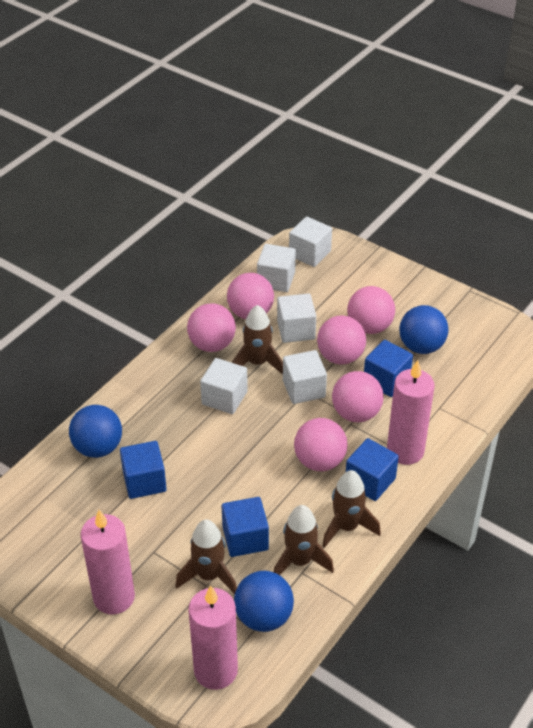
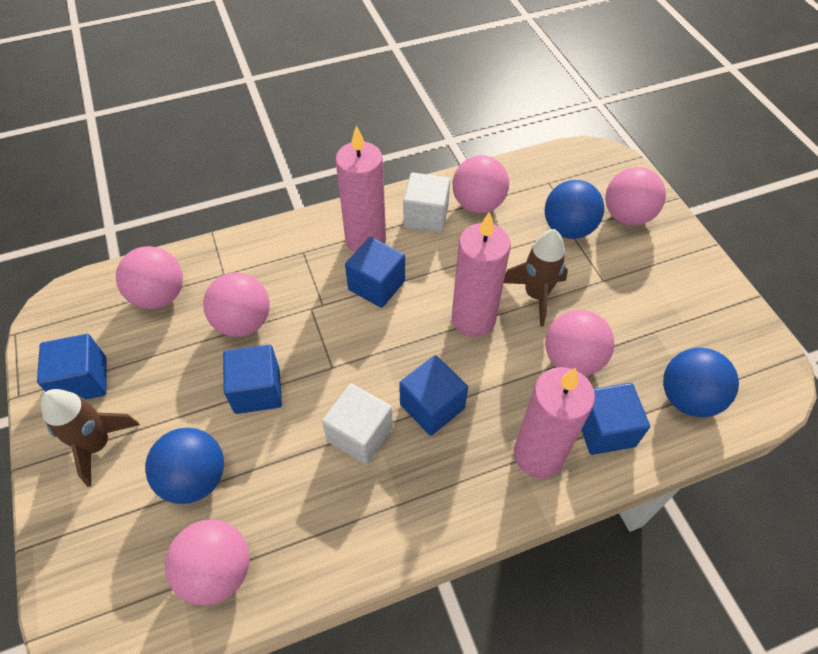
blue cube: 4 -> 5
brown rocket: 4 -> 2
white cube: 5 -> 2

